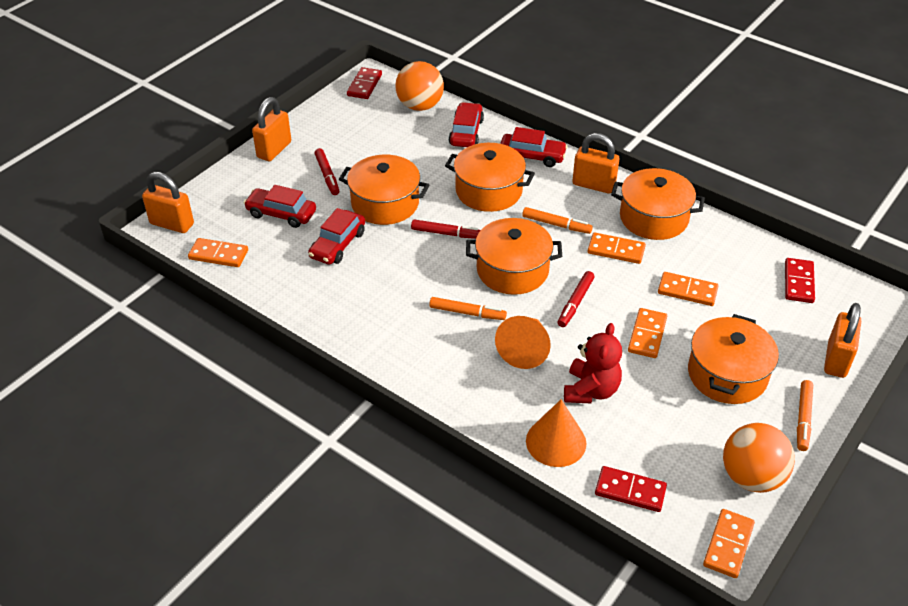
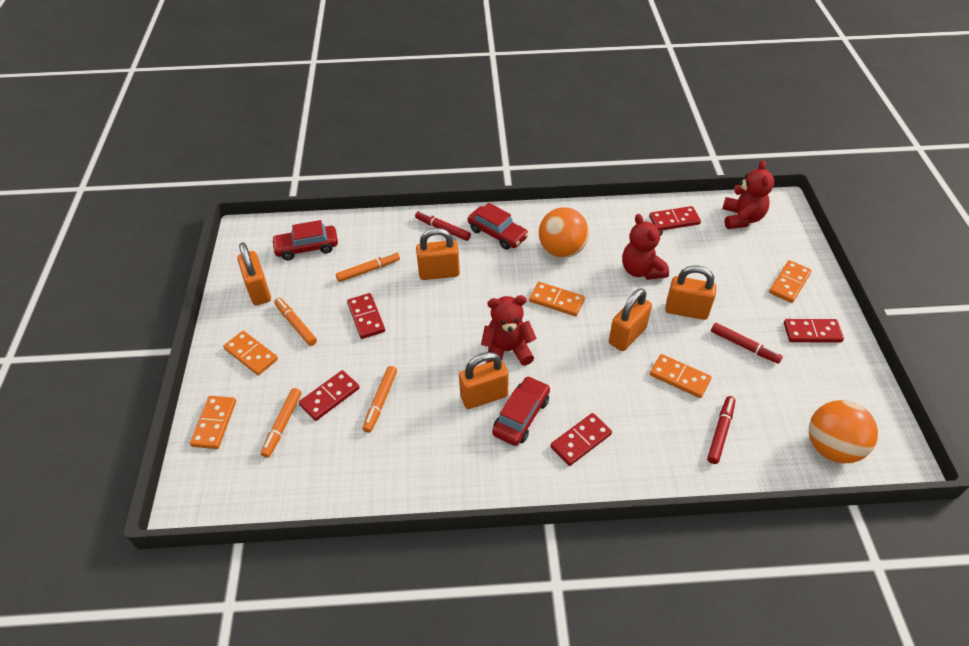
orange cone: 2 -> 0
orange marker: 3 -> 4
orange padlock: 4 -> 5
orange pot: 5 -> 0
red car: 4 -> 3
red domino: 3 -> 5
red teddy bear: 1 -> 3

